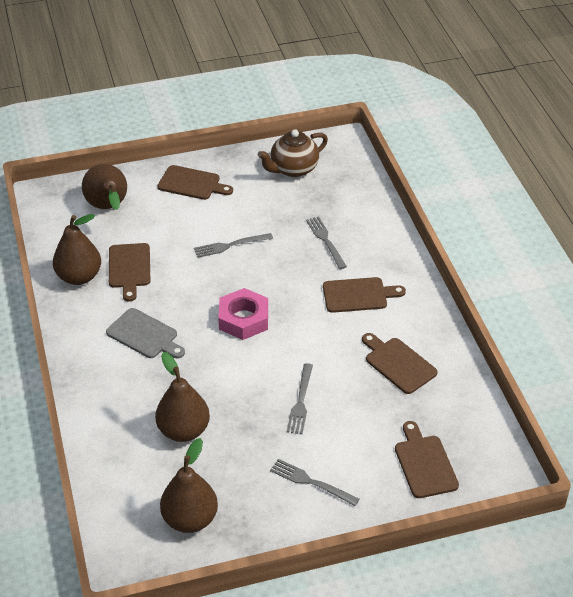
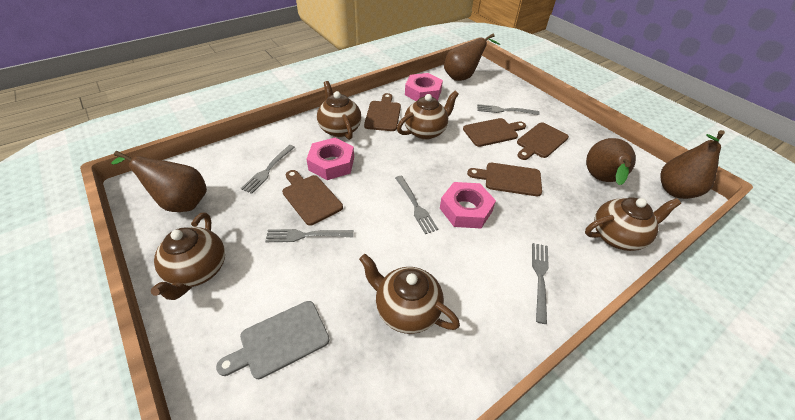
brown teapot: 1 -> 5
grey fork: 4 -> 5
pink nut: 1 -> 3

